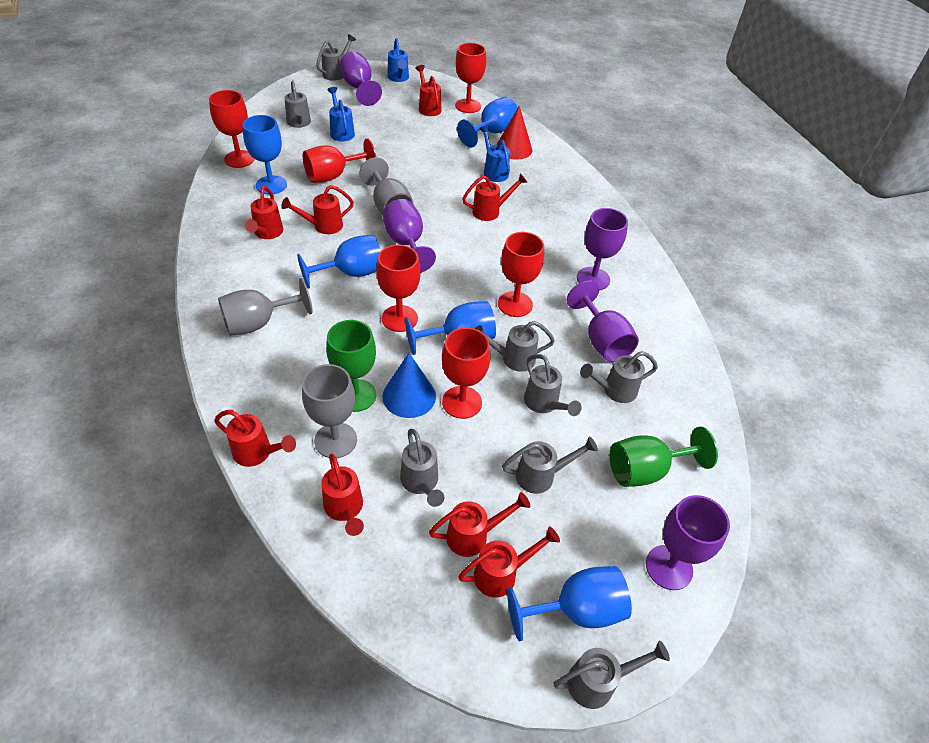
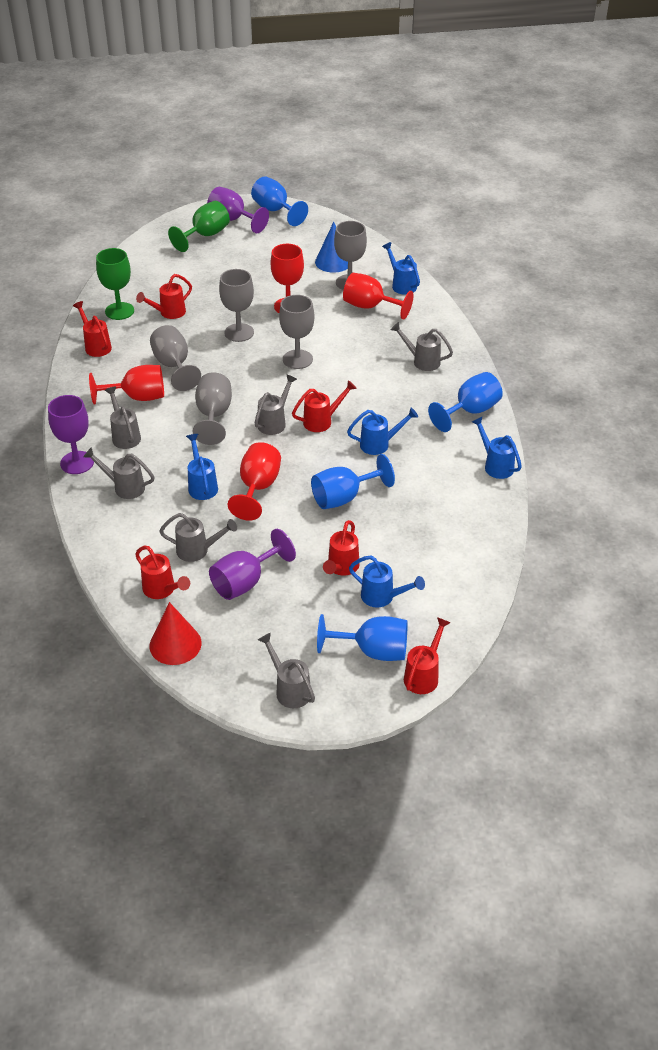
blue goblet: 5 -> 4
blue watering can: 3 -> 5
grey goblet: 3 -> 5
grey watering can: 8 -> 6
purple goblet: 5 -> 3
red goblet: 6 -> 4
red watering can: 8 -> 6

